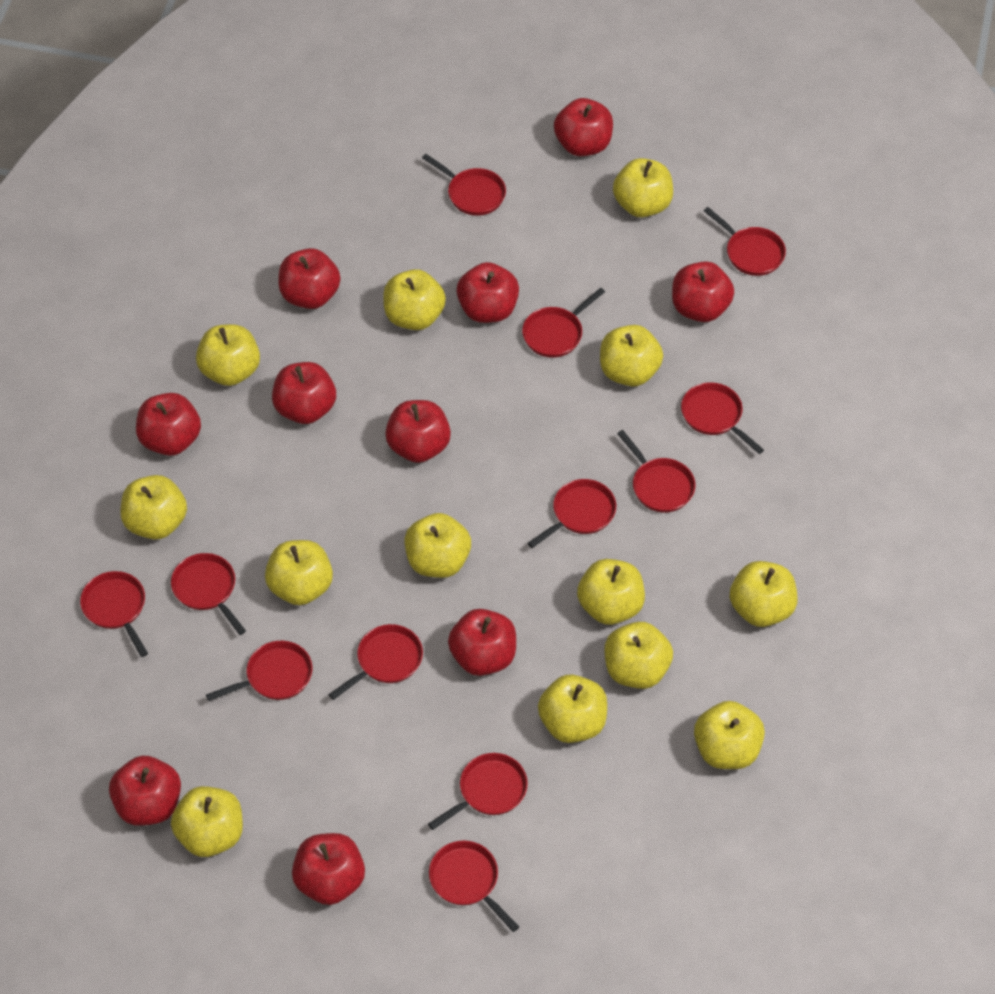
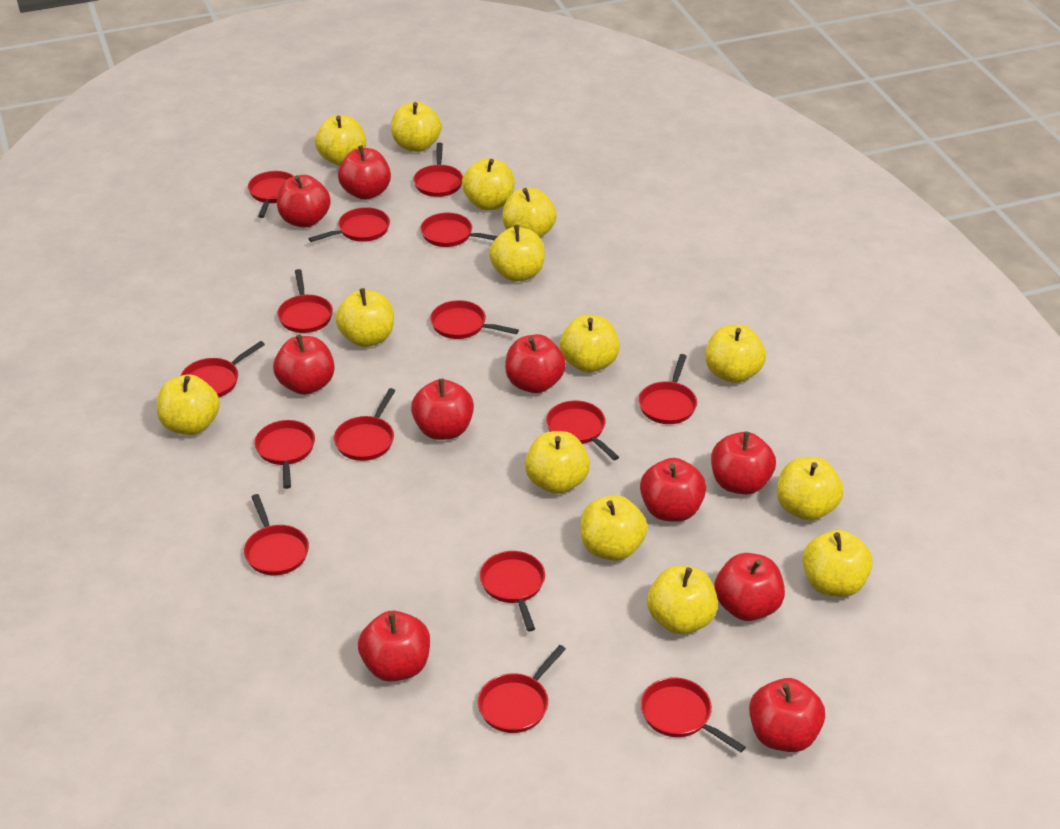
red pan: 12 -> 15
yellow apple: 13 -> 14

